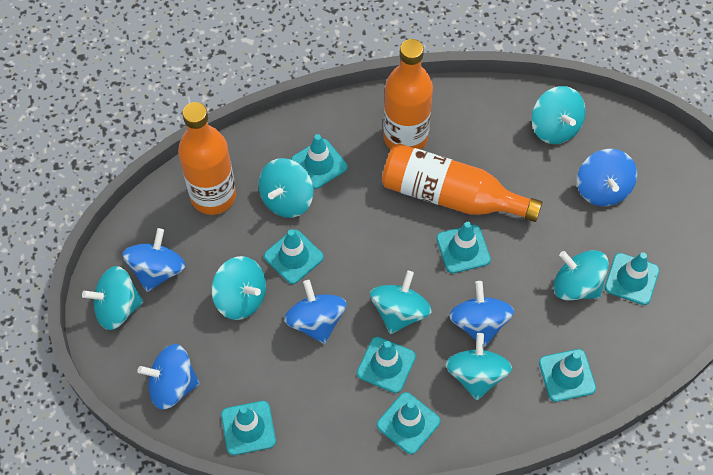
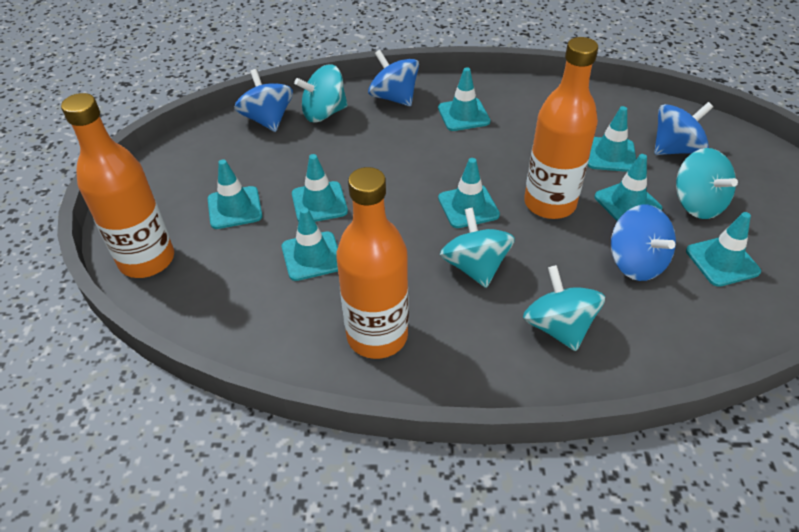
blue spinning top: 5 -> 4
turquoise spinning top: 7 -> 4

